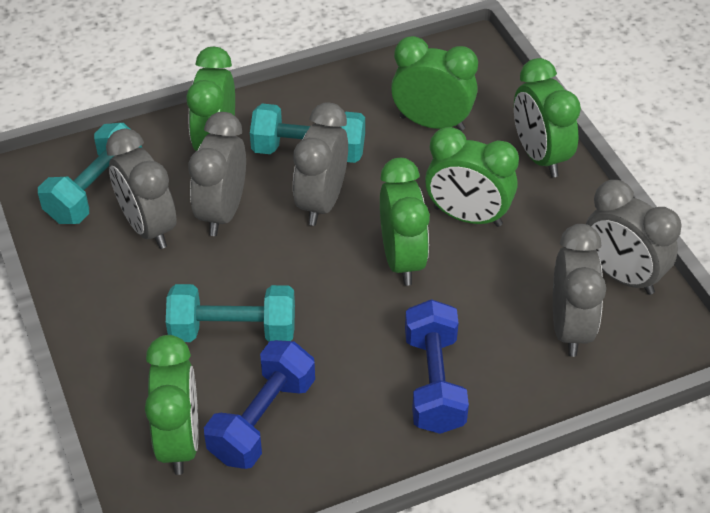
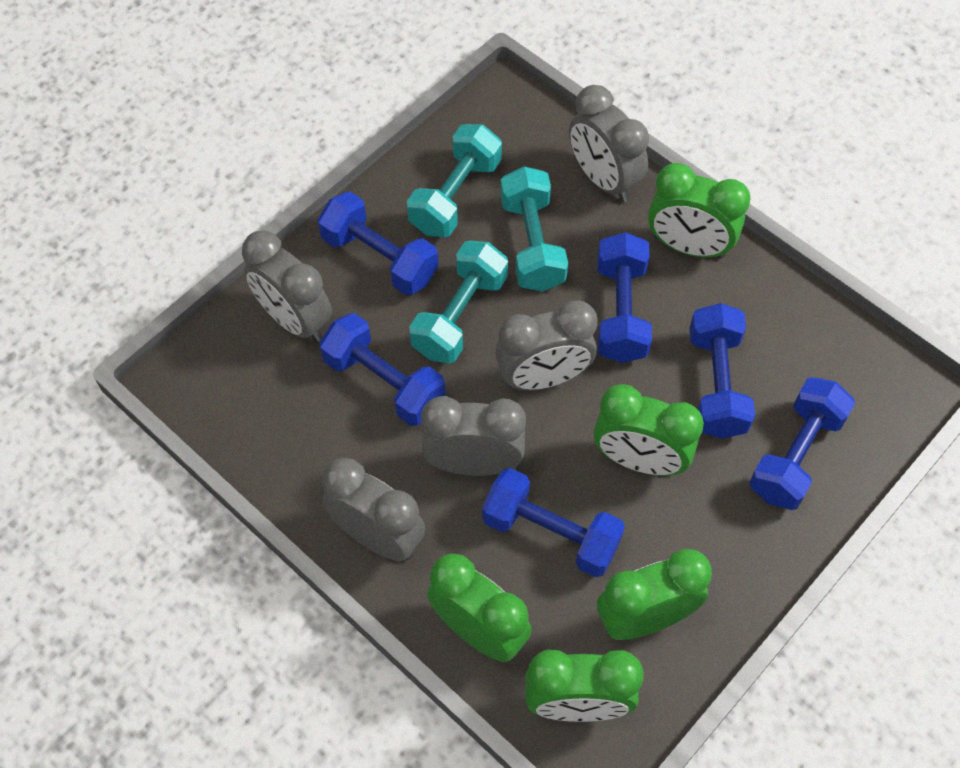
blue dumbbell: 2 -> 6
green clock: 6 -> 5

